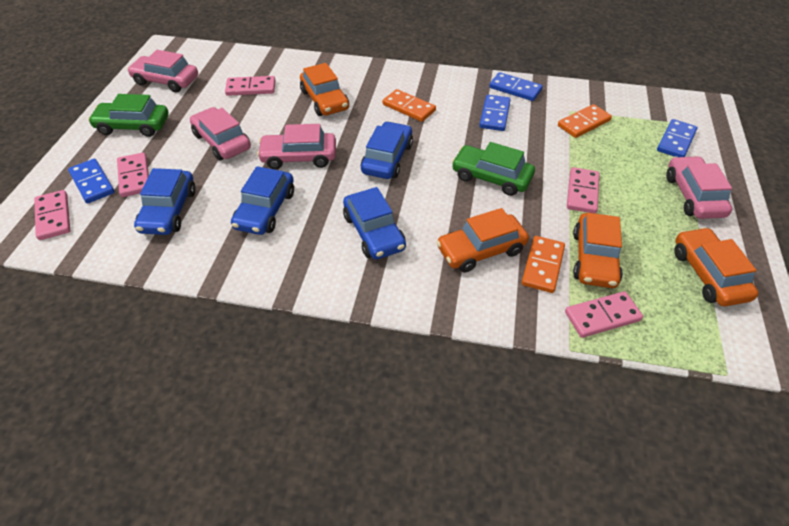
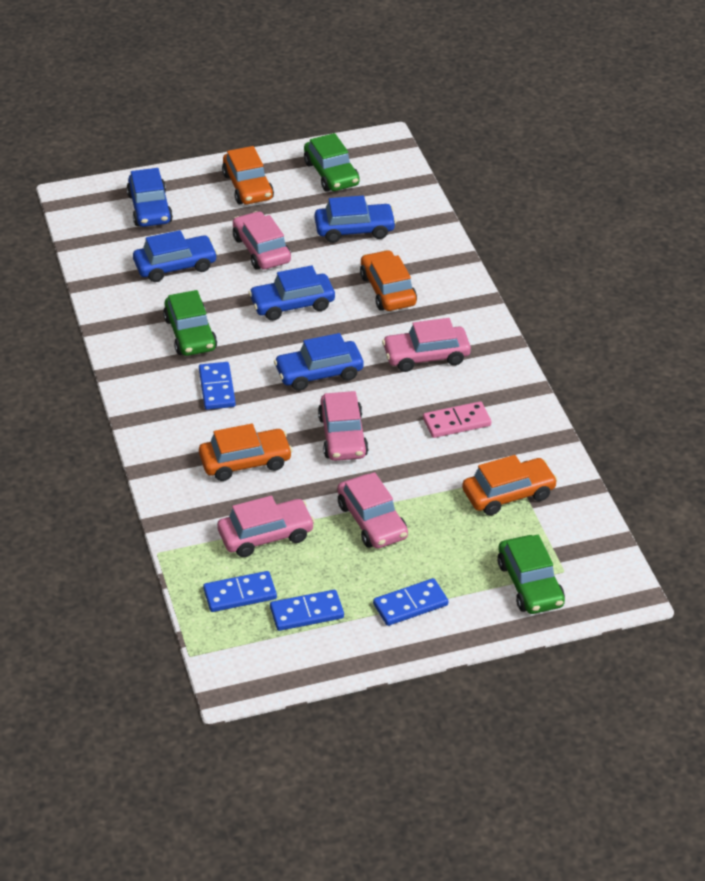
blue car: 4 -> 5
green car: 2 -> 3
orange domino: 3 -> 0
pink car: 4 -> 5
pink domino: 5 -> 1

